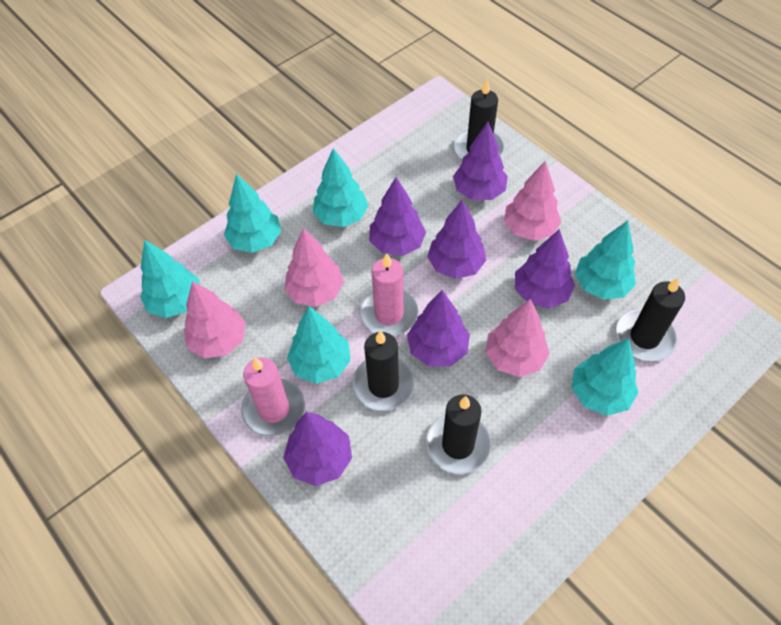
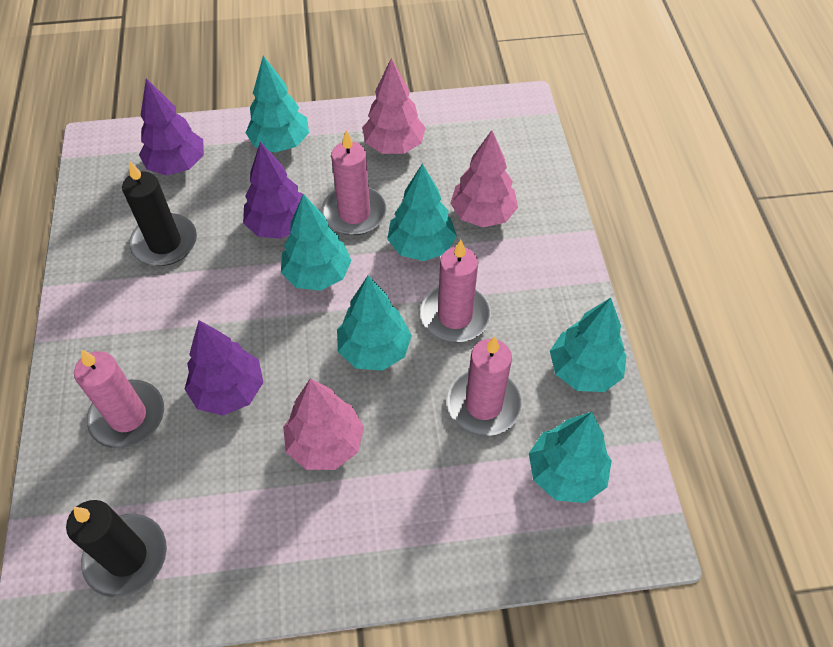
black candle: 4 -> 2
pink candle: 2 -> 4
pink tree: 4 -> 3
purple tree: 6 -> 3

